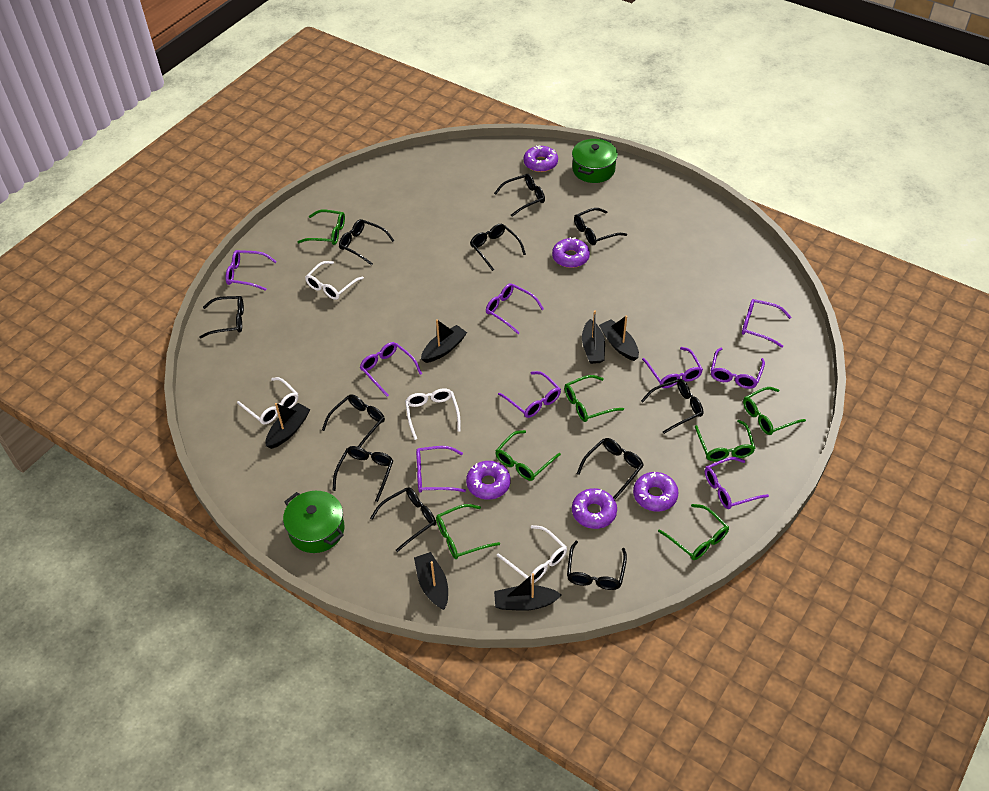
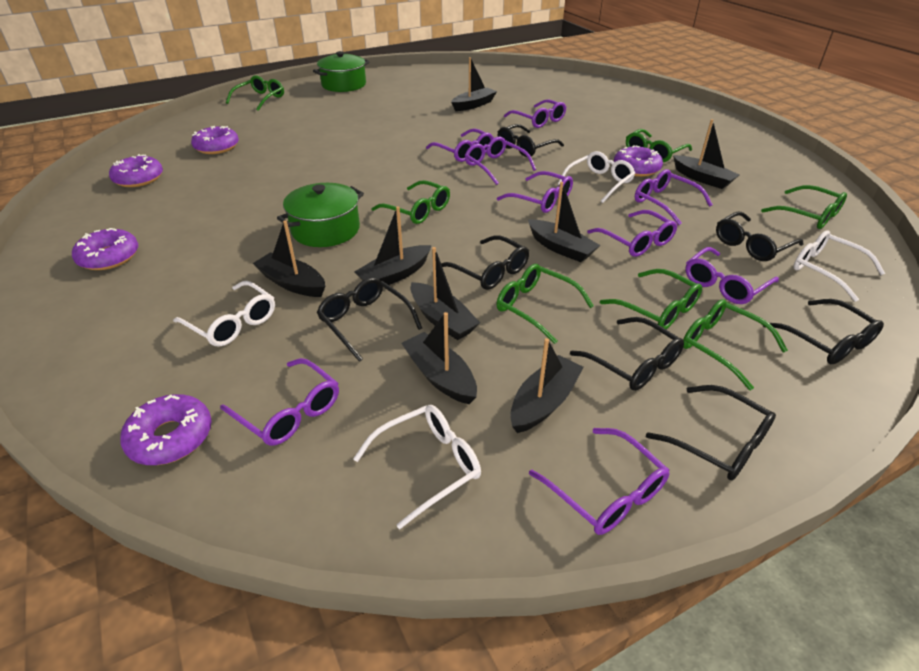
black boat: 6 -> 8
black glasses: 11 -> 7

